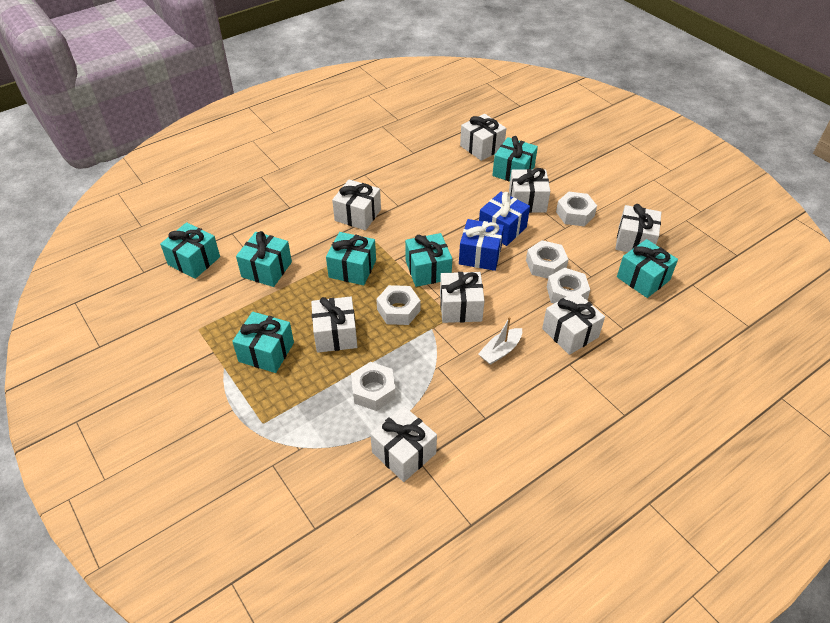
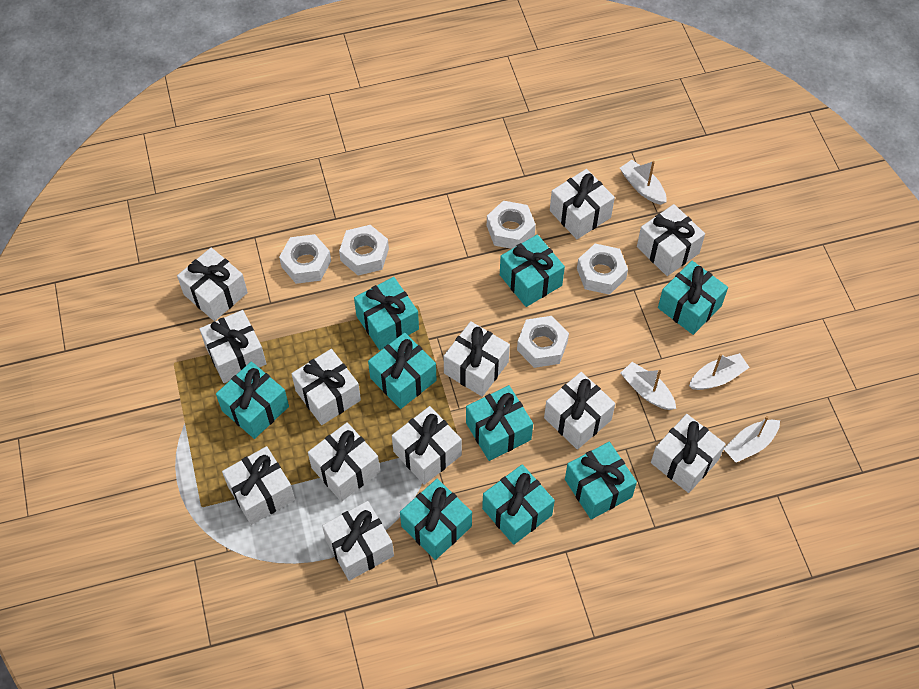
blue gift: 2 -> 0
turquoise gift: 7 -> 9
white boat: 1 -> 4
white gift: 8 -> 12

